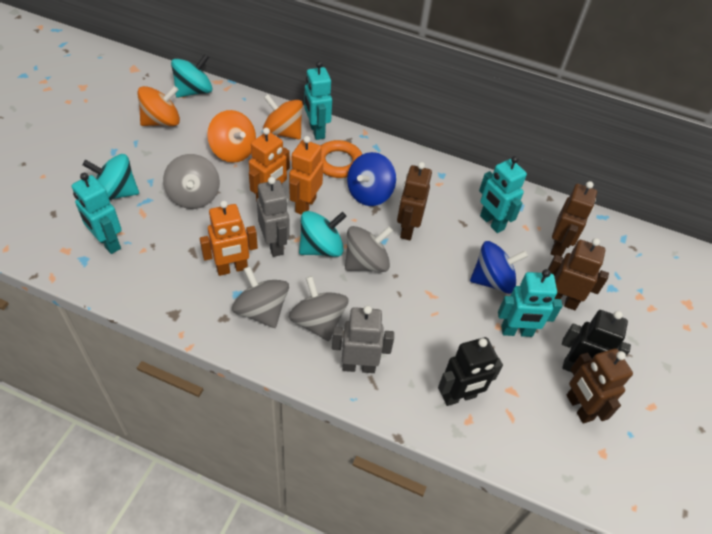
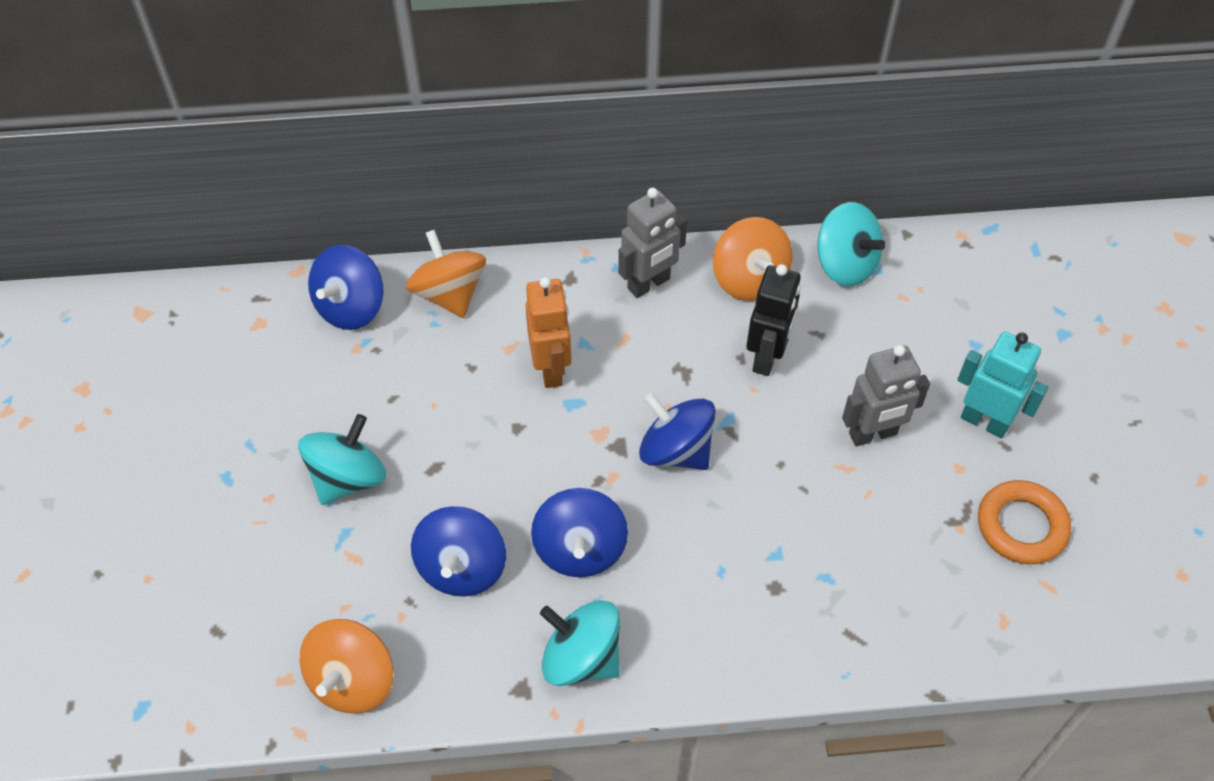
black robot: 2 -> 1
blue spinning top: 2 -> 4
brown robot: 4 -> 0
grey spinning top: 4 -> 0
orange robot: 3 -> 1
turquoise robot: 4 -> 1

